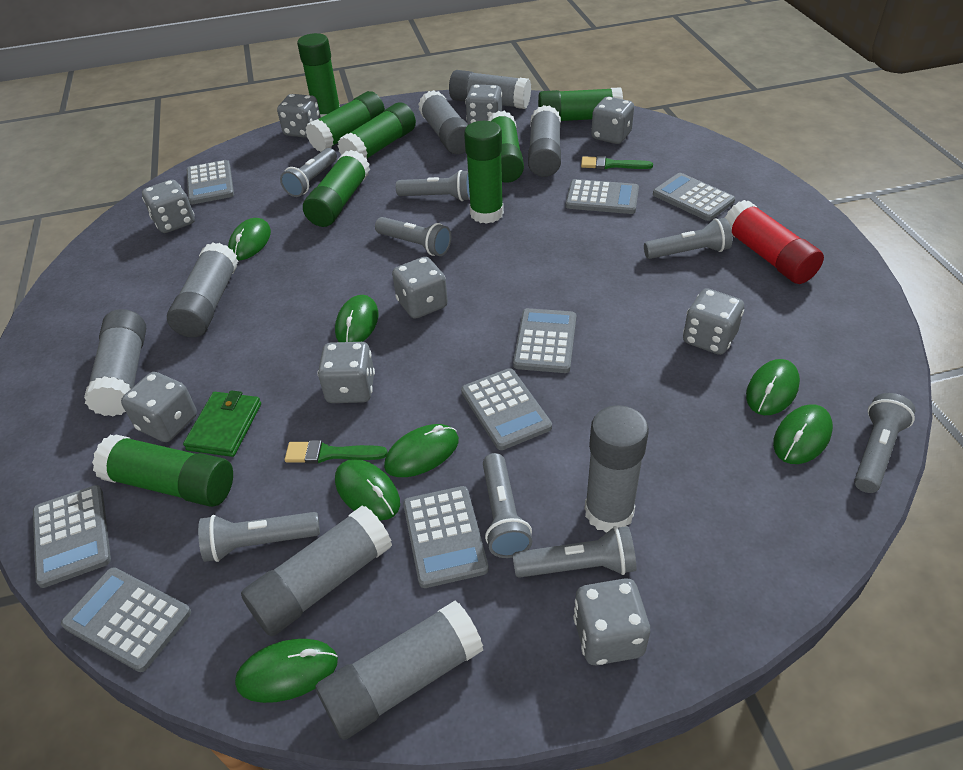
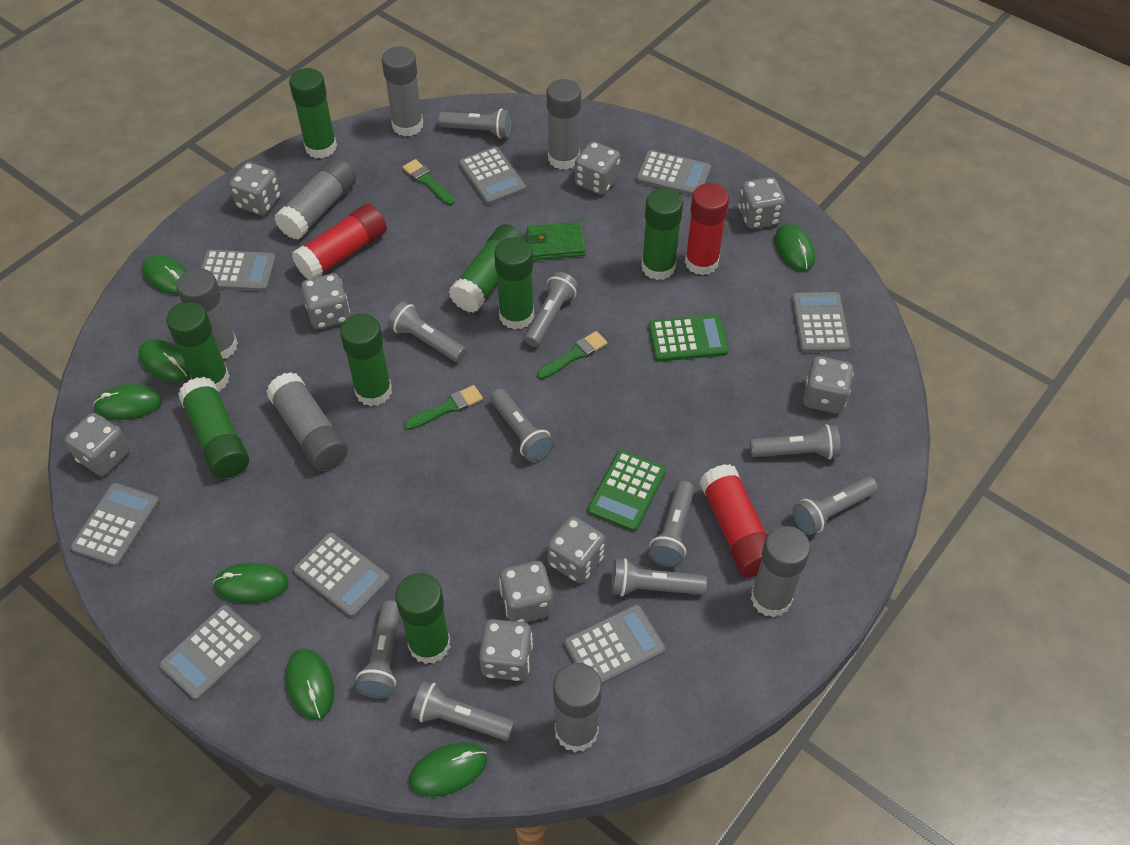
green brush: 2 -> 3
green calculator: 0 -> 2
grey flashlight: 8 -> 10
grey glue stick: 8 -> 7
red glue stick: 1 -> 3

